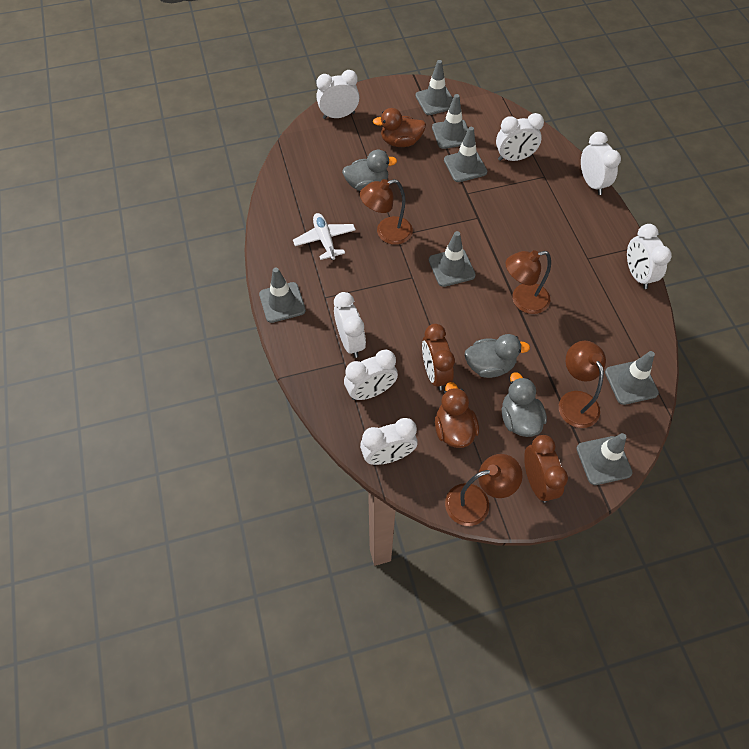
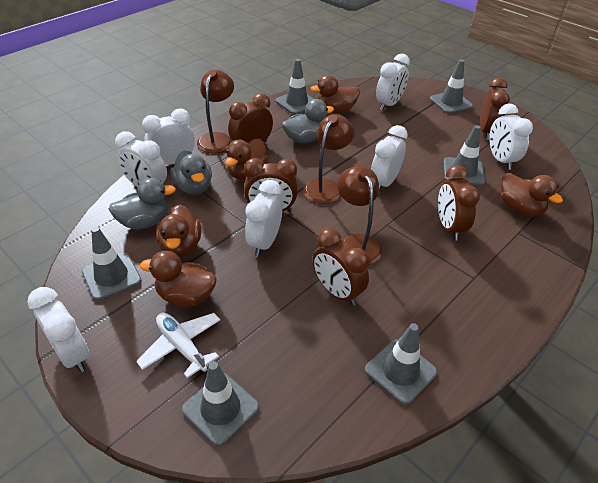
brown clock: 2 -> 5
brown duck: 2 -> 5
brown lamp: 4 -> 3
grey traffic cone: 7 -> 6

